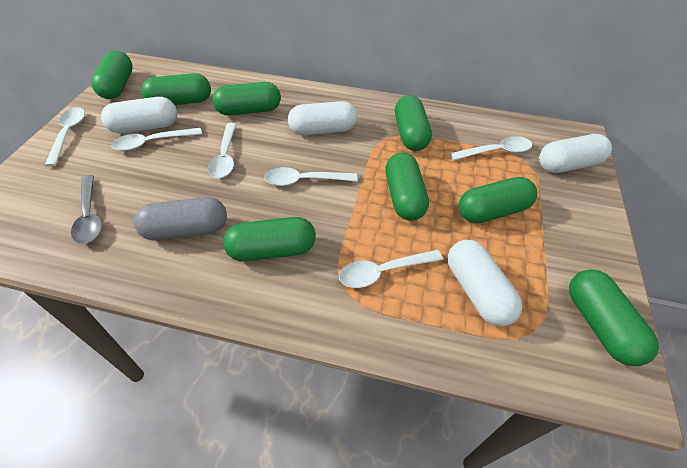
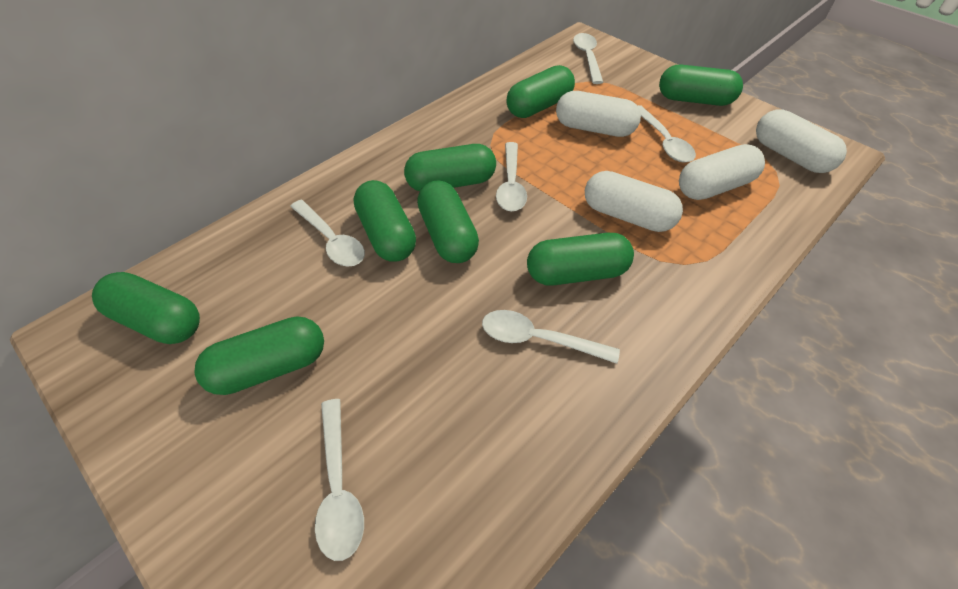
grey capsule: 1 -> 0
grey spoon: 1 -> 0

